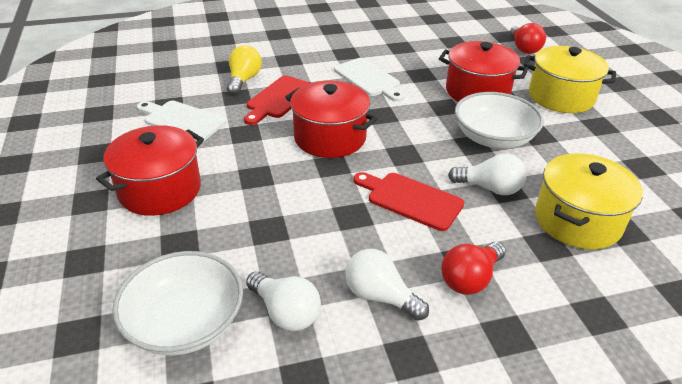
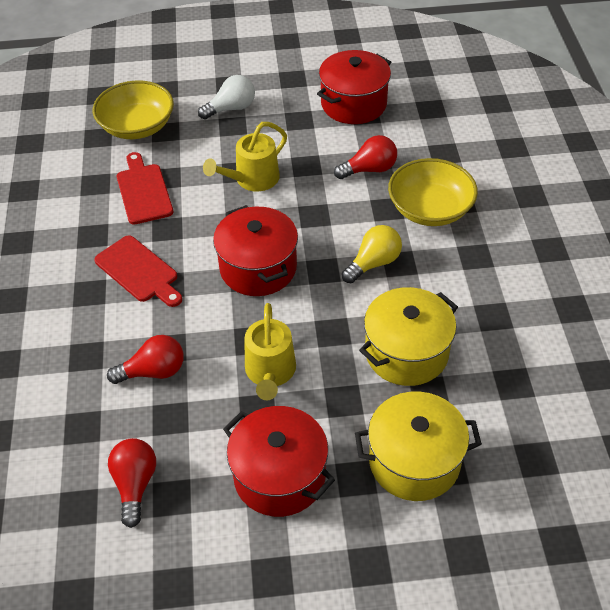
red light bulb: 2 -> 3
white bowl: 2 -> 0
white cutting board: 2 -> 0
white light bulb: 3 -> 1
yellow bowl: 0 -> 2
yellow watering can: 0 -> 2

